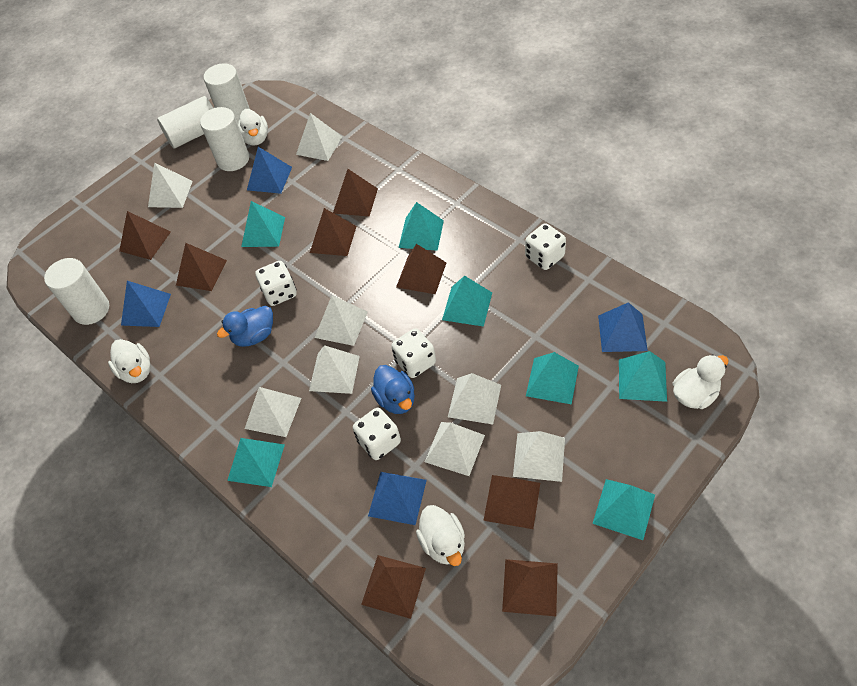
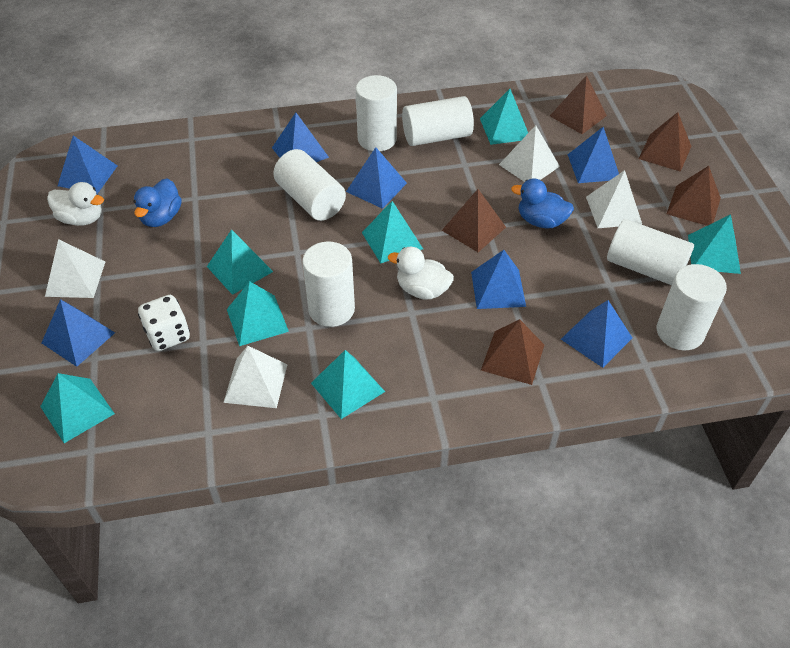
blue pyramid: 4 -> 7
brown pyramid: 8 -> 5
white cylinder: 4 -> 6
white dice: 4 -> 1
white duck: 4 -> 2
white pyramid: 8 -> 4

